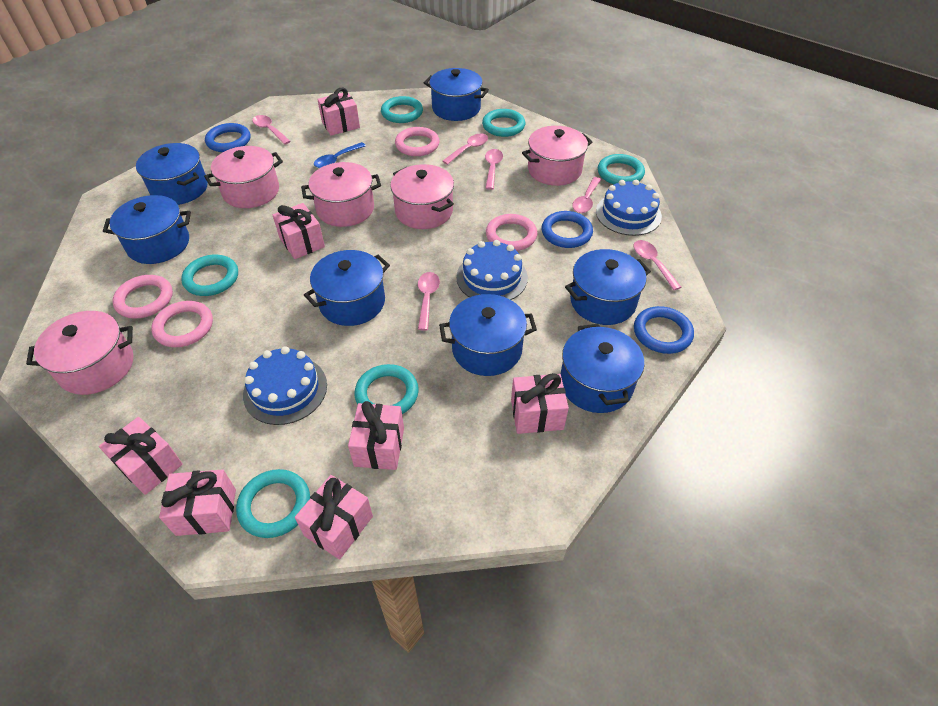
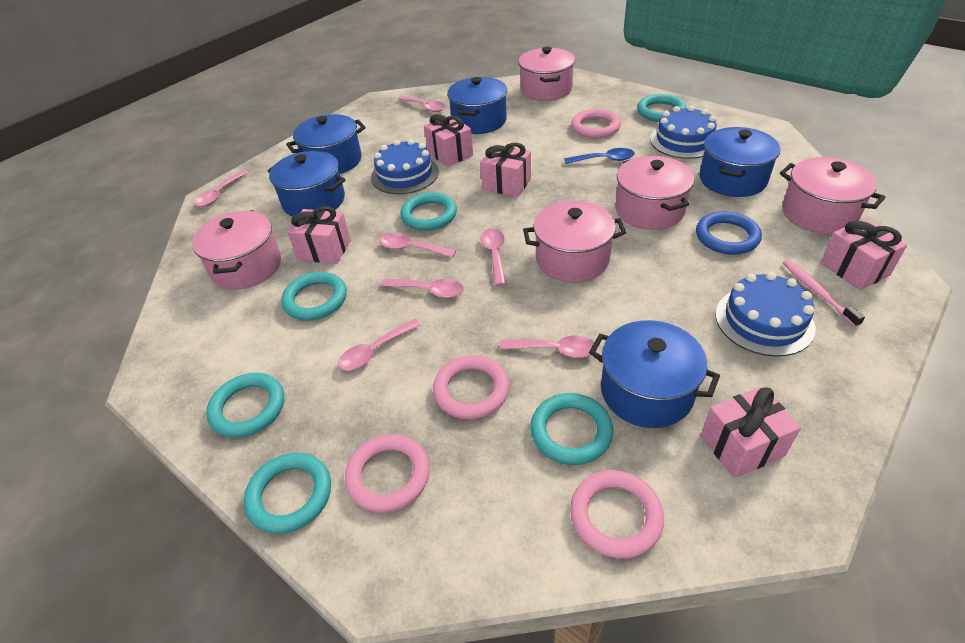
blue pot: 7 -> 5
blue ring: 3 -> 1
pink gift: 7 -> 5
pink spoon: 6 -> 7
pink toothbrush: 0 -> 1

